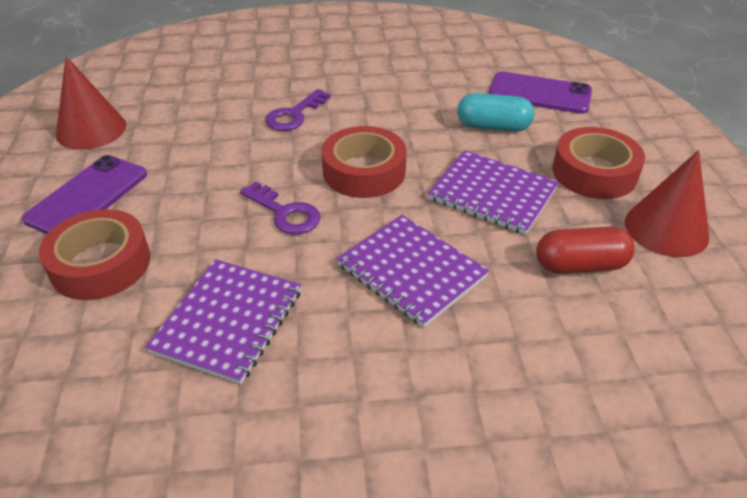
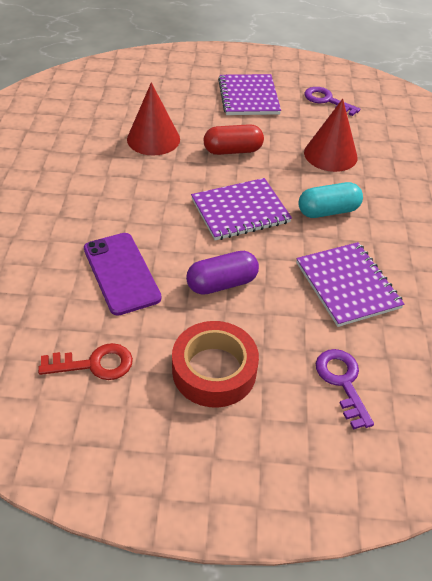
purple capsule: 0 -> 1
purple phone: 2 -> 1
red key: 0 -> 1
red tape: 3 -> 1

